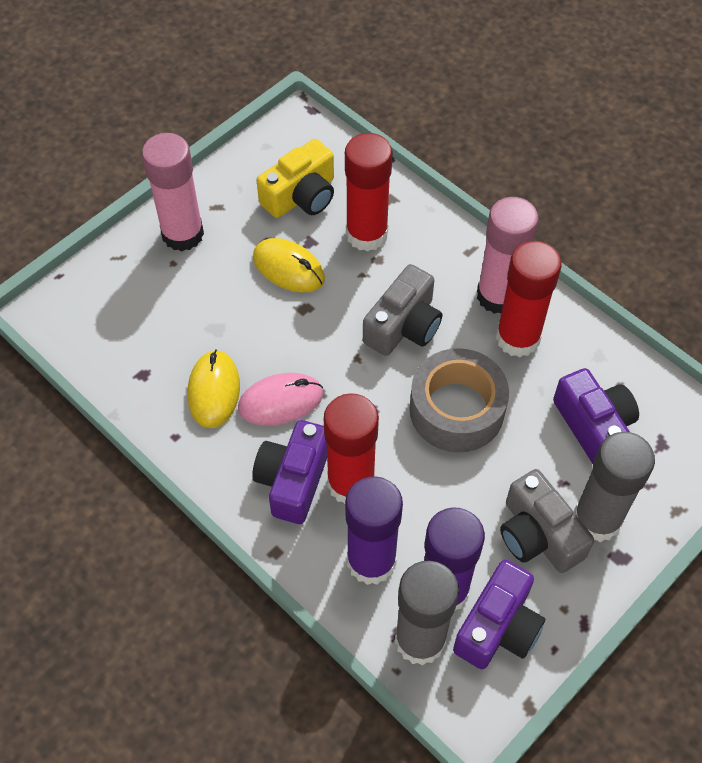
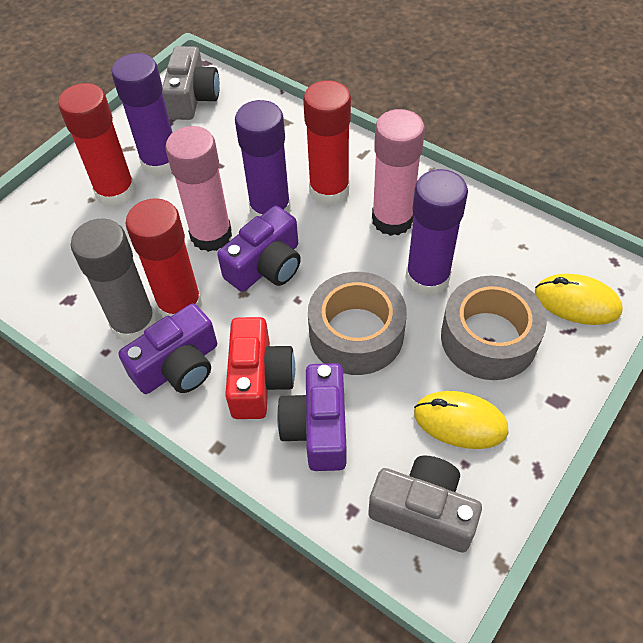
grey glue stick: 2 -> 1
grey tape: 1 -> 2
pink mouse: 1 -> 0
purple glue stick: 2 -> 3
red camera: 0 -> 1
yellow camera: 1 -> 0

